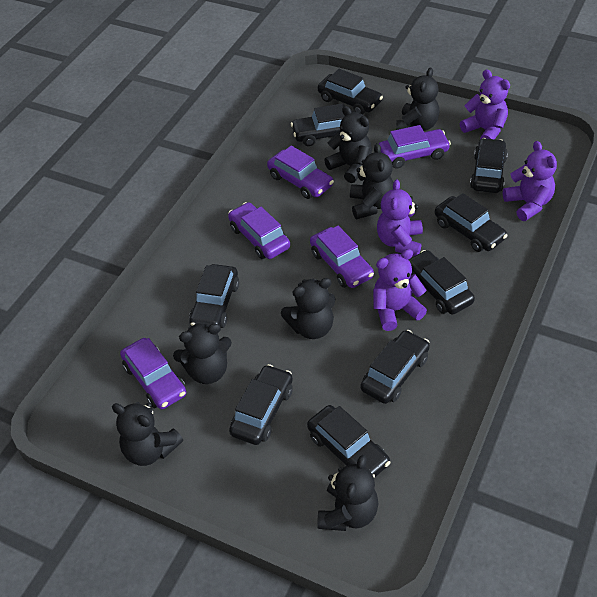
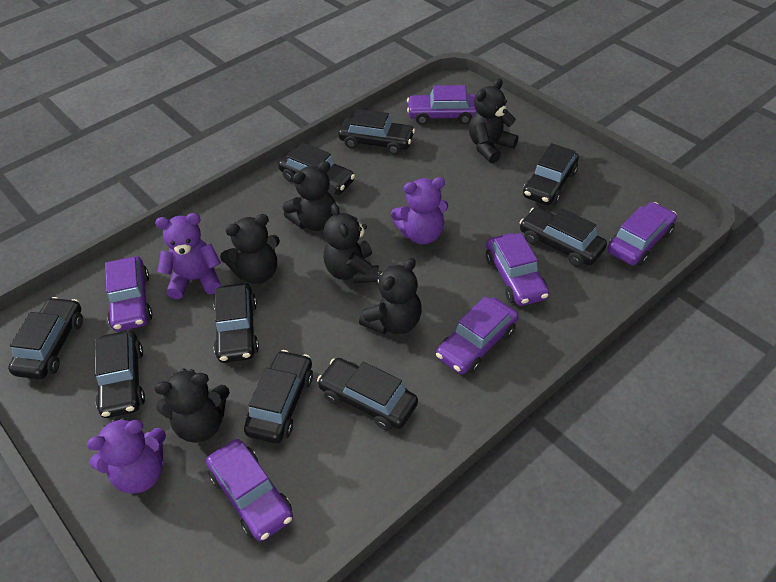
black teddy bear: 7 -> 6
purple car: 5 -> 6
purple teddy bear: 4 -> 3

